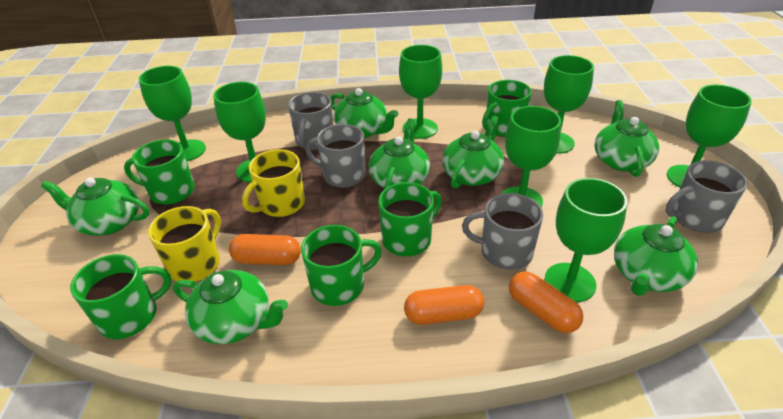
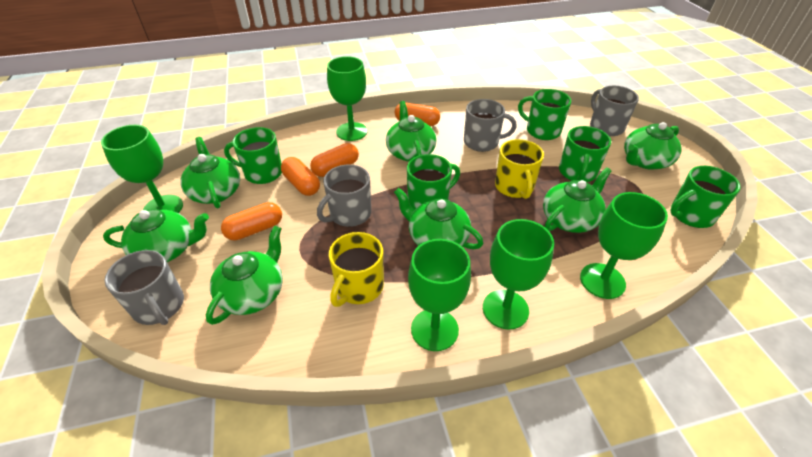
green goblet: 7 -> 5
orange capsule: 3 -> 4

